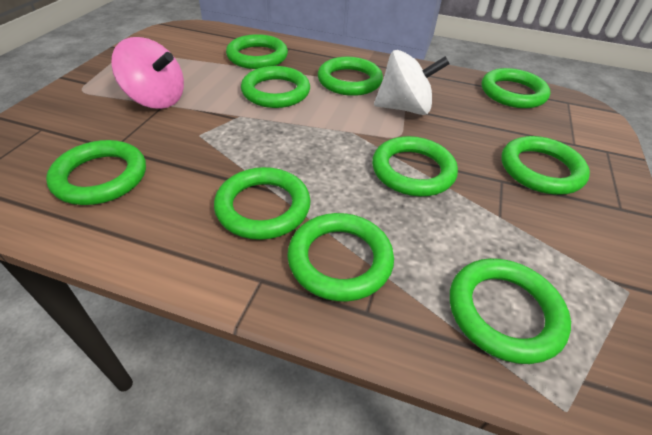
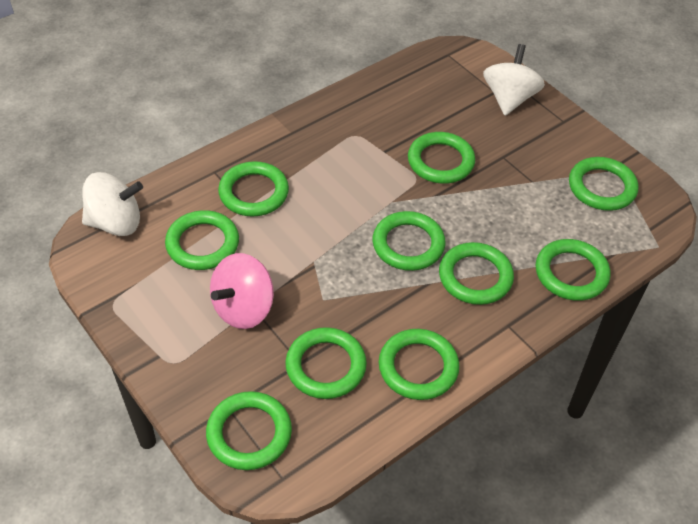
white spinning top: 1 -> 2

